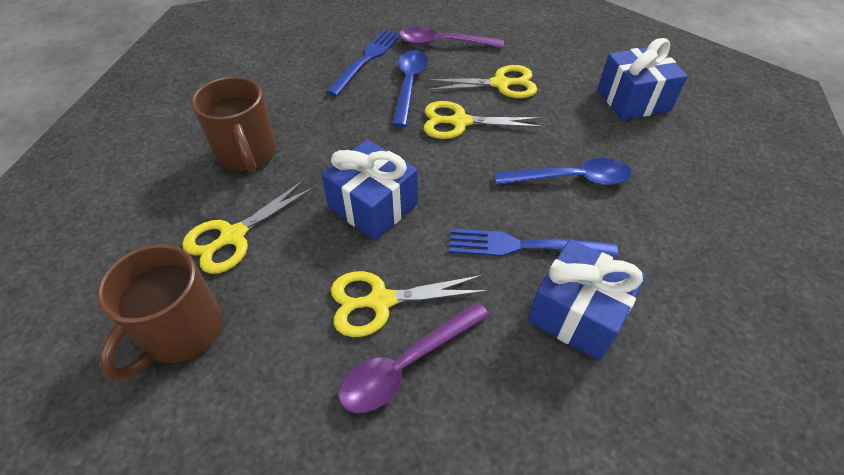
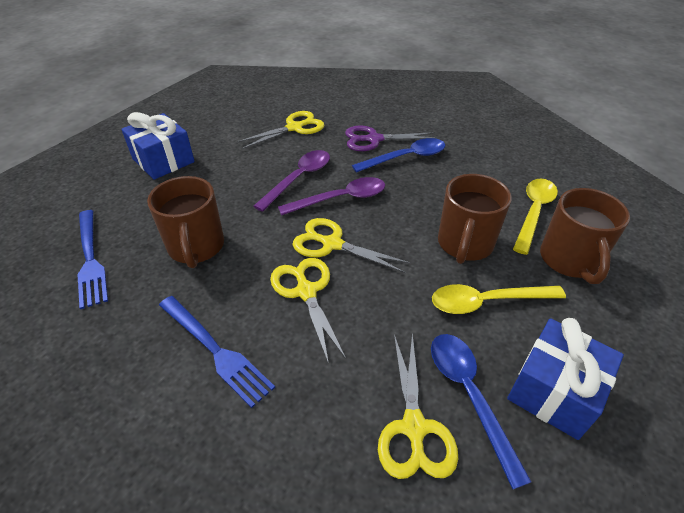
blue gift: 3 -> 2
brown mug: 2 -> 3
purple scissors: 0 -> 1
yellow spoon: 0 -> 2

